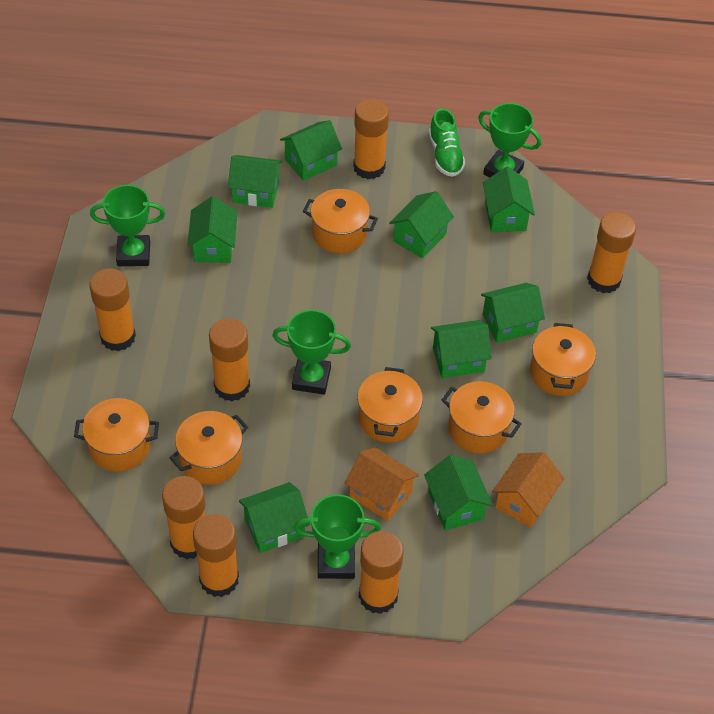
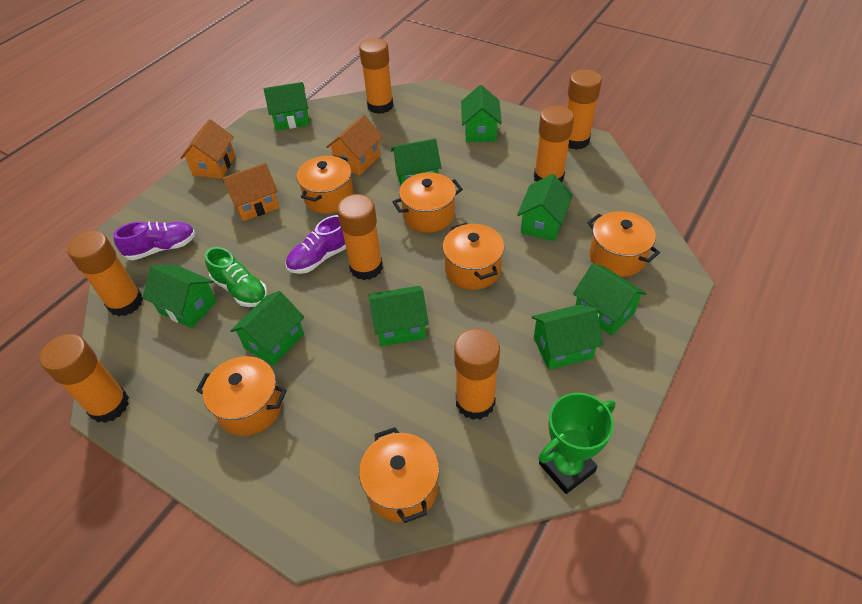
green trophy: 4 -> 1
orange house: 2 -> 3
purple shoe: 0 -> 2

